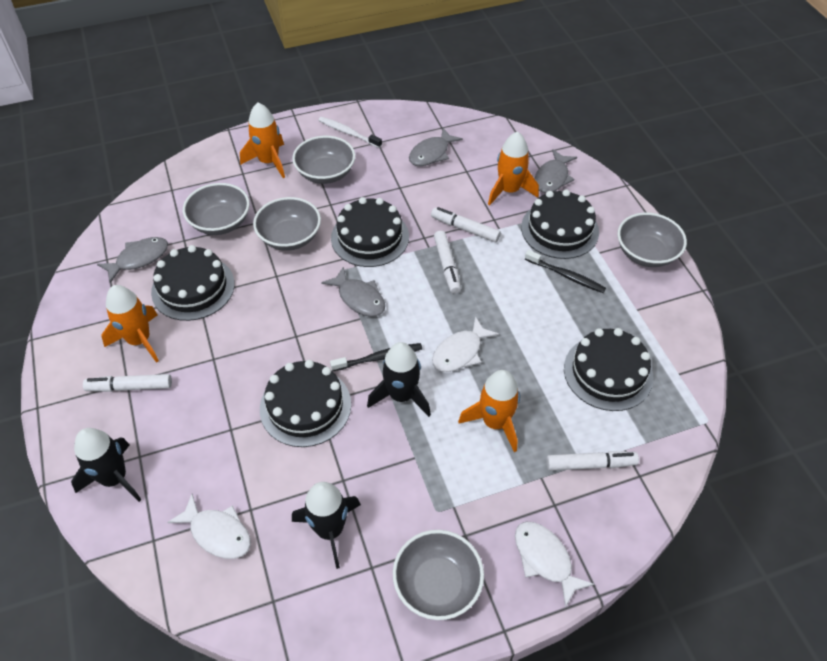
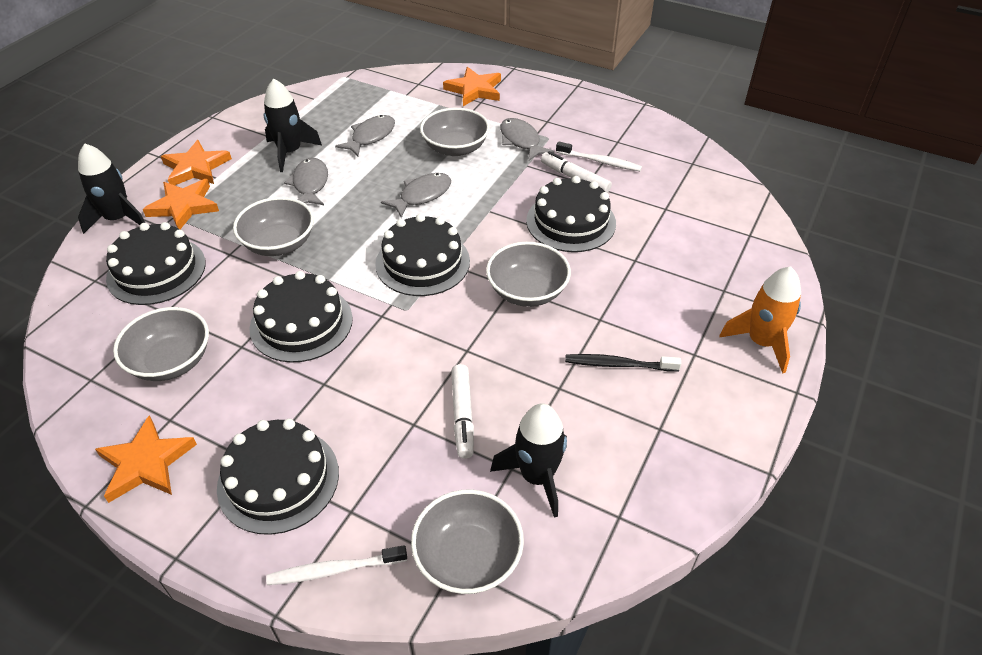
black toothbrush: 2 -> 1
orange rocket: 4 -> 1
orange star: 0 -> 4
white fish: 3 -> 0
white marker: 4 -> 2
white toothbrush: 1 -> 2

